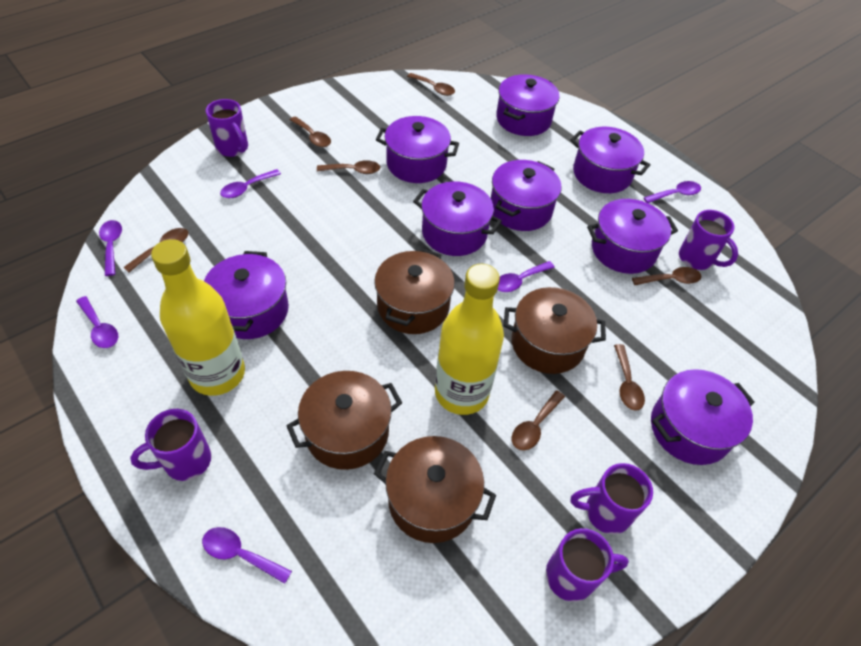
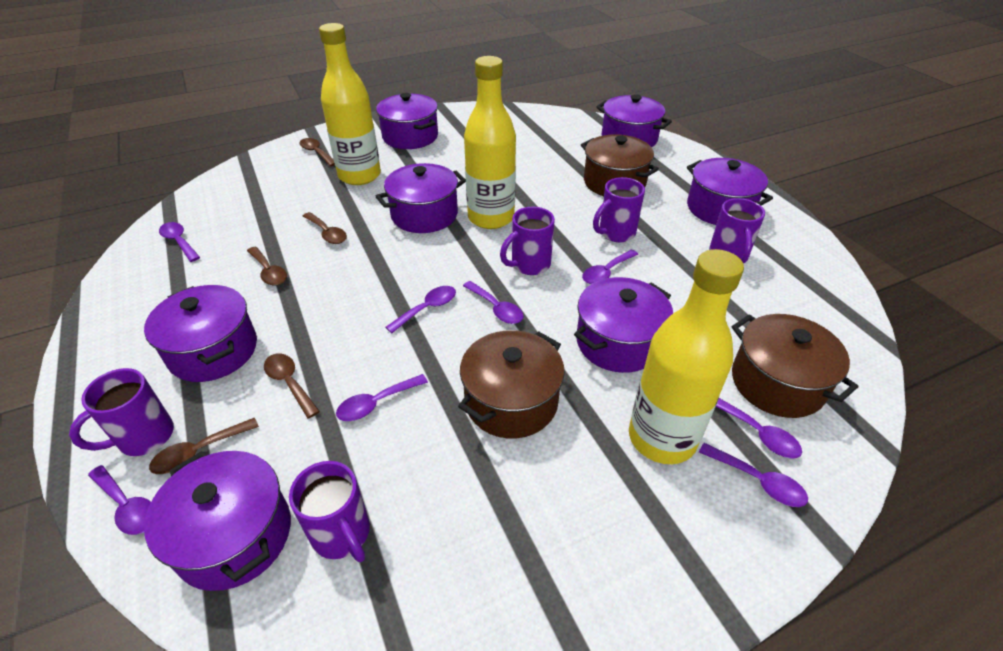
brown pot: 4 -> 3
brown spoon: 7 -> 5
purple pot: 8 -> 7
purple spoon: 6 -> 8
yellow bottle: 2 -> 3

